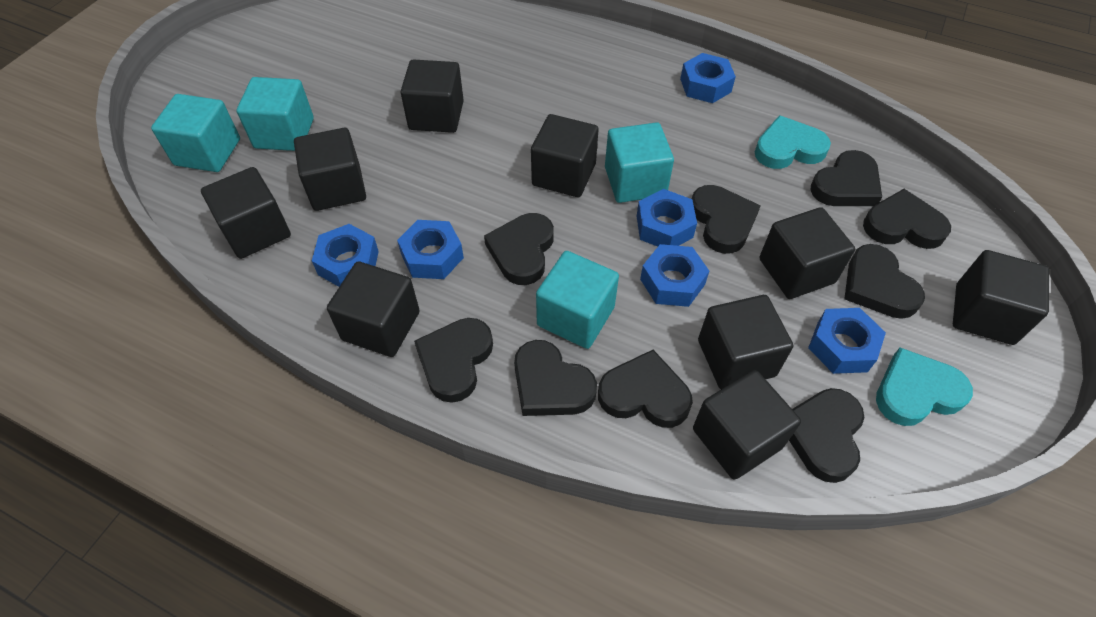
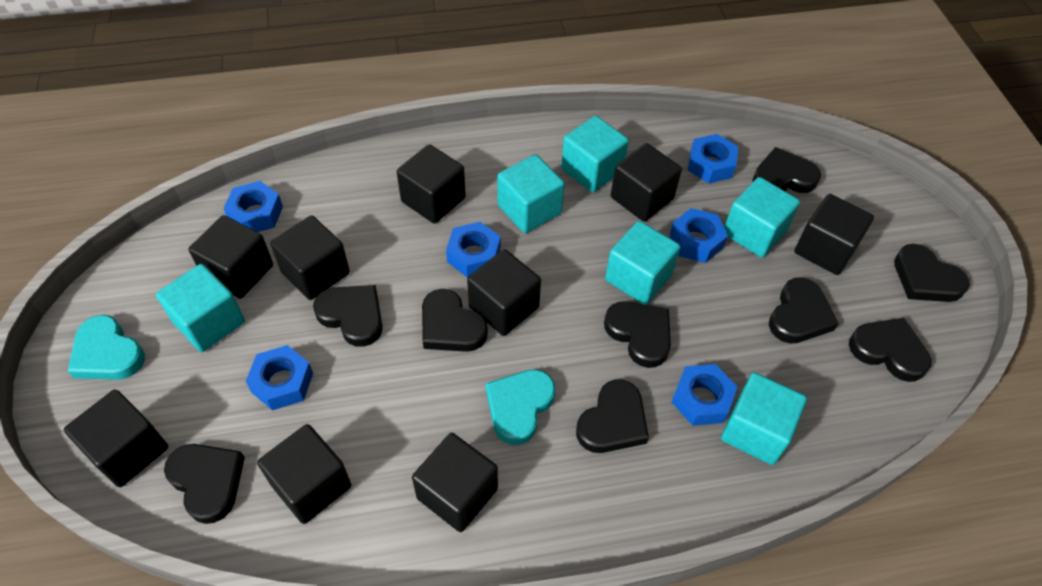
turquoise cube: 4 -> 6

